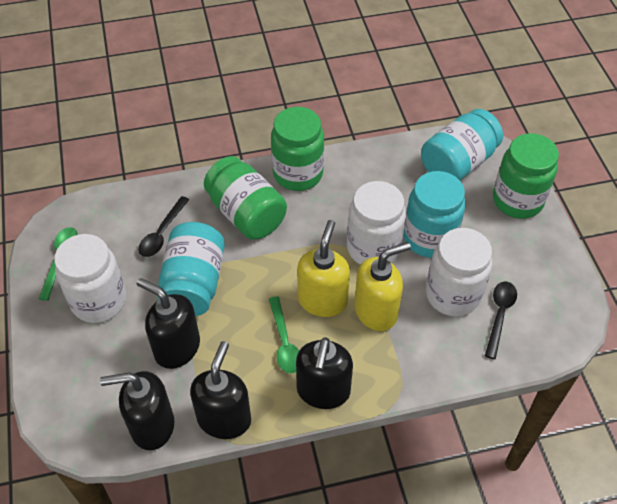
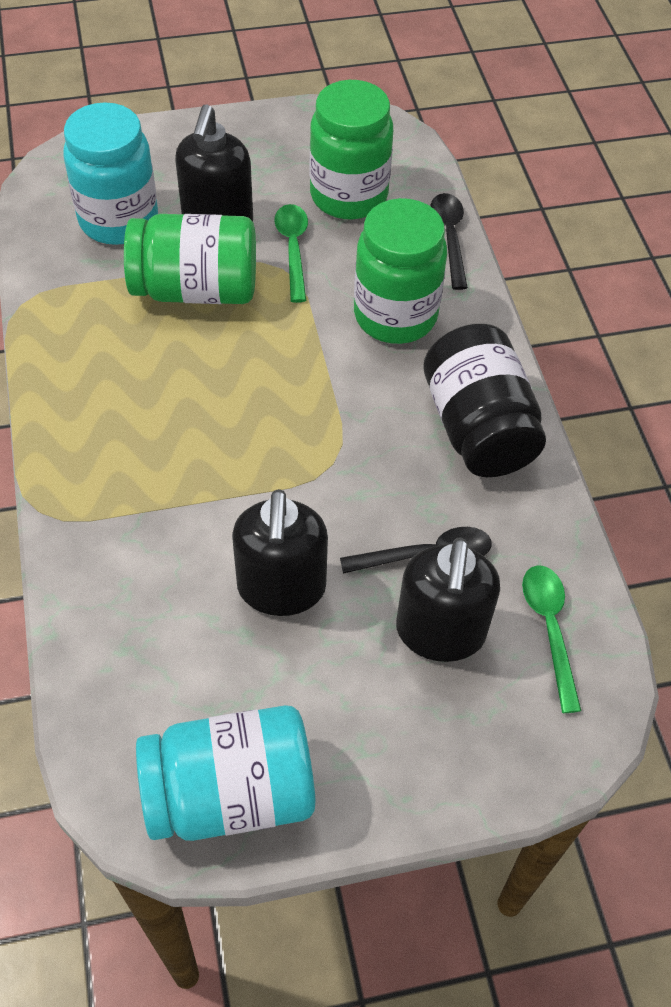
black jar: 0 -> 1
black soap dispenser: 4 -> 3
turquoise jar: 3 -> 2
white jar: 3 -> 0
yellow soap dispenser: 2 -> 0

